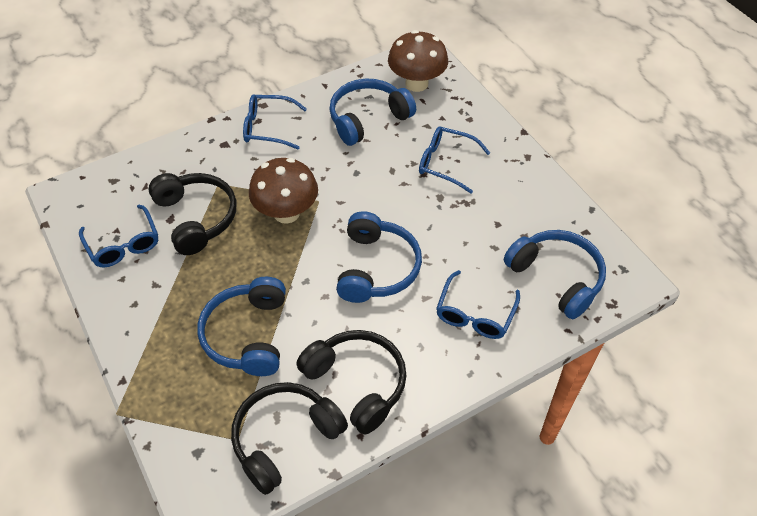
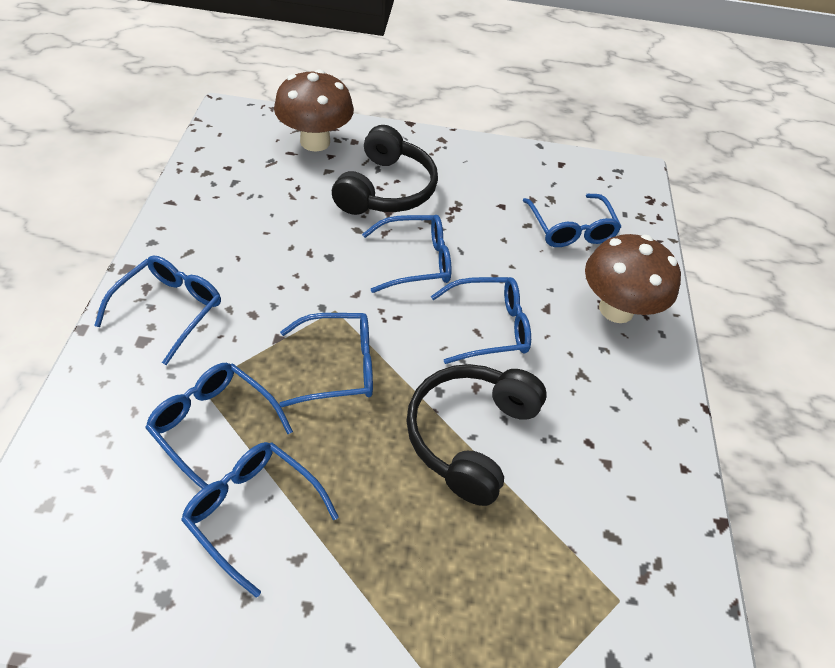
black headphones: 3 -> 2
blue glasses: 4 -> 7
blue headphones: 4 -> 0

